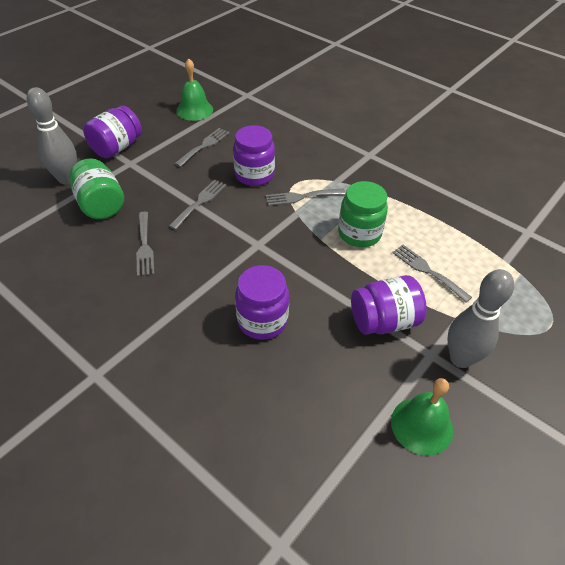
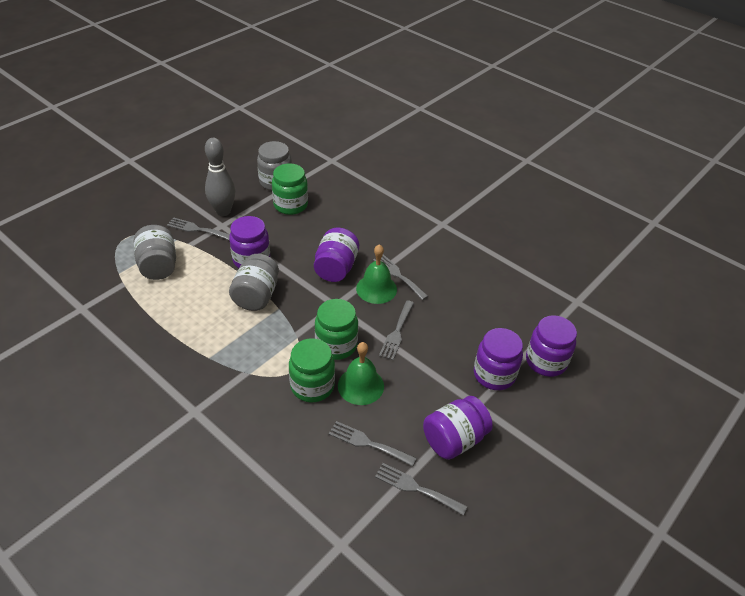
green jar: 2 -> 3
grey bowling pin: 2 -> 1
grey jar: 0 -> 3
purple jar: 4 -> 5

